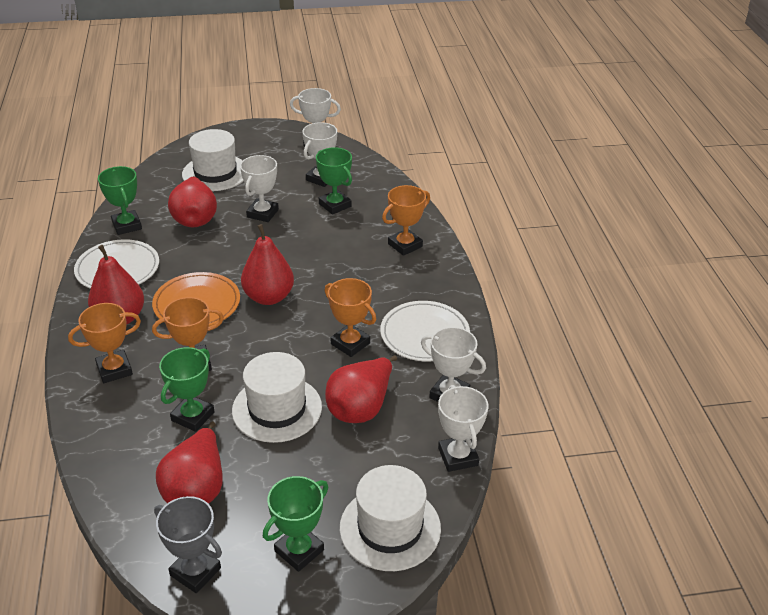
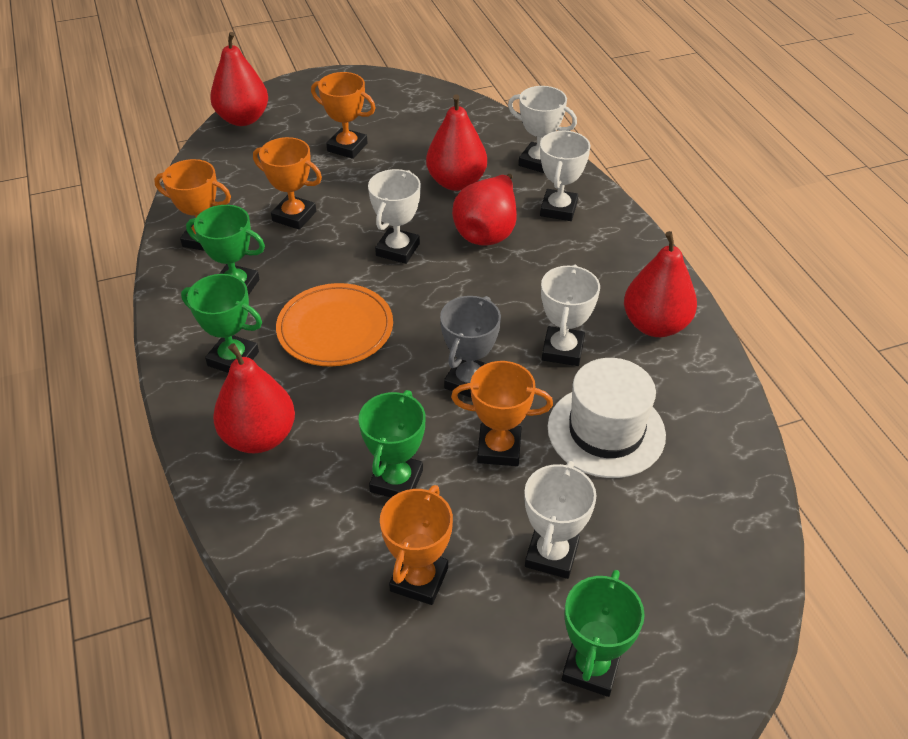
orange trophy: 4 -> 5
white hat: 3 -> 1
white plate: 2 -> 0

